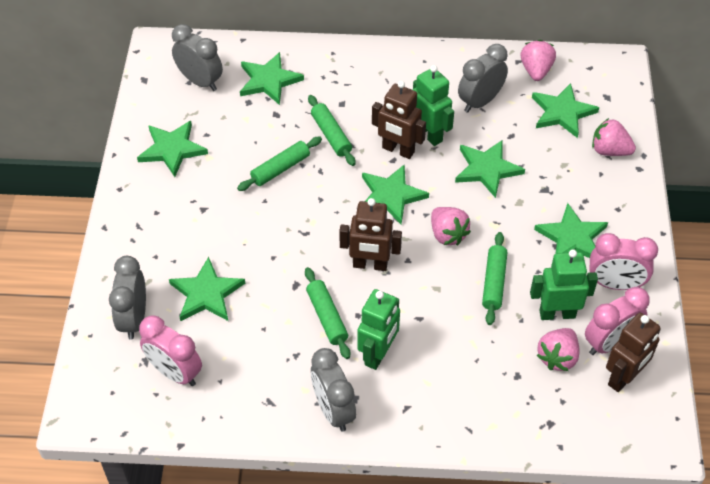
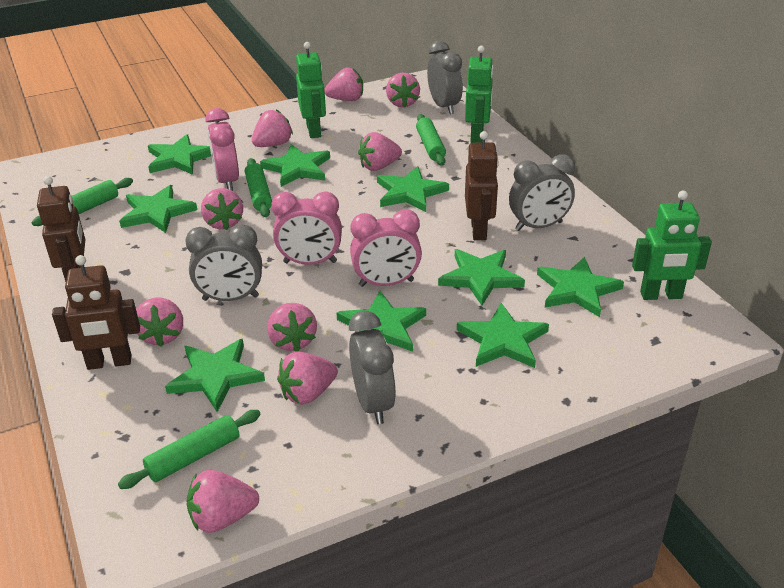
green star: 7 -> 9
pink strawberry: 4 -> 9

